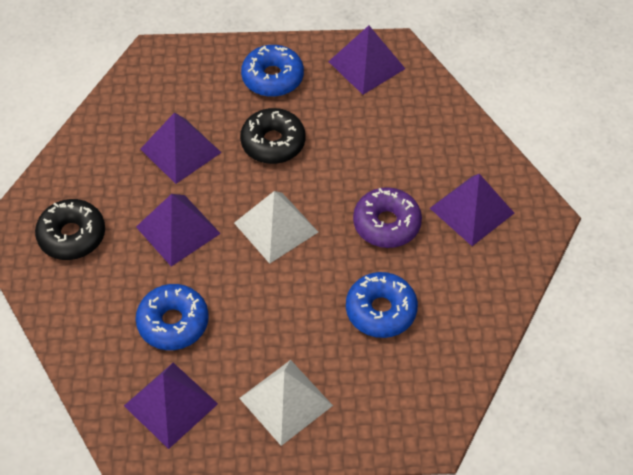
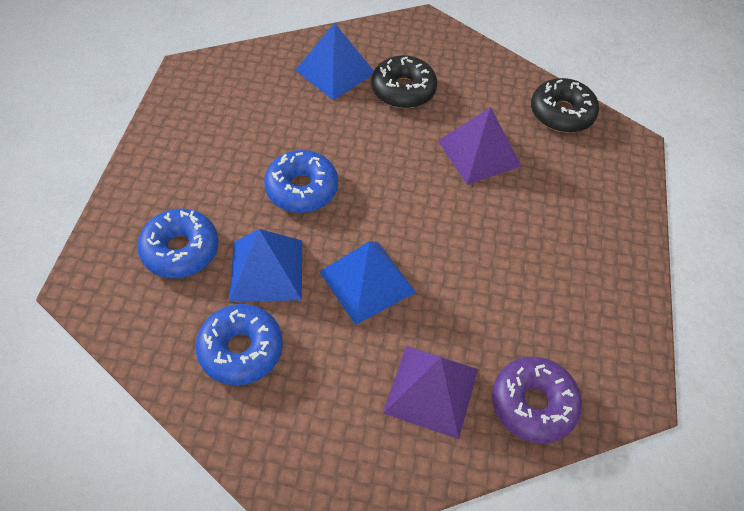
blue pyramid: 0 -> 3
purple pyramid: 5 -> 2
white pyramid: 2 -> 0

